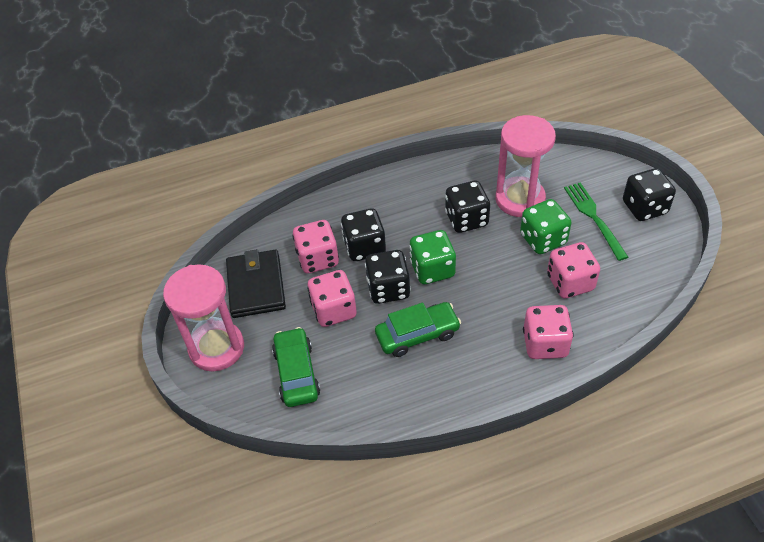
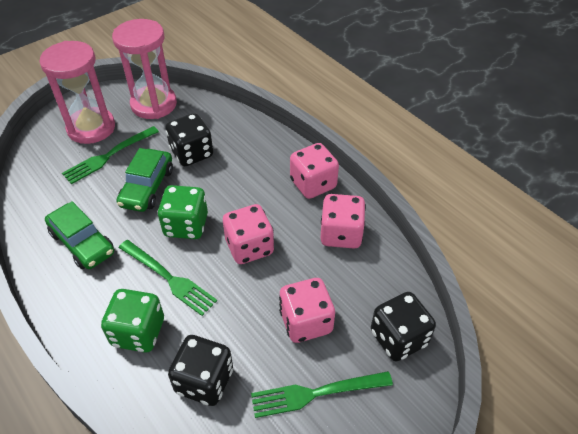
black dice: 4 -> 3
black wallet: 1 -> 0
green fork: 1 -> 3

